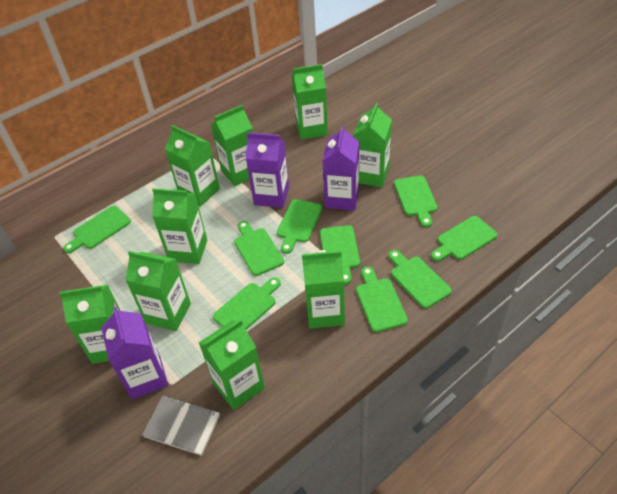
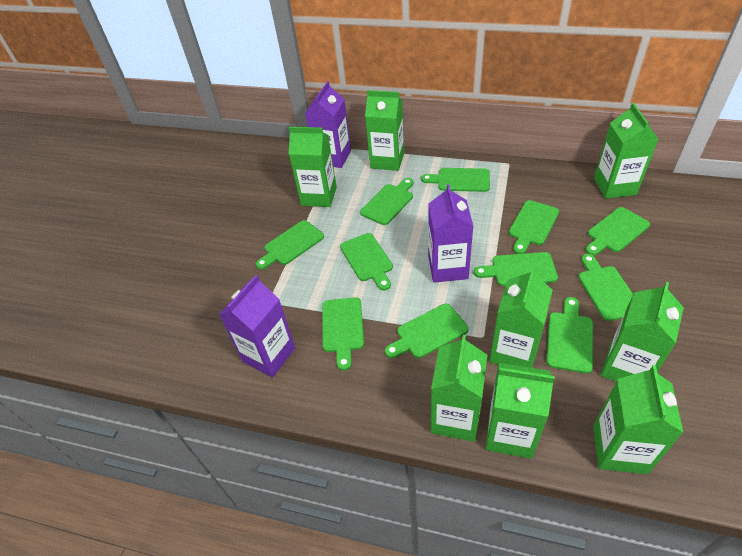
green carton: 9 -> 8
green cutting board: 9 -> 11
grey notebook: 1 -> 0

